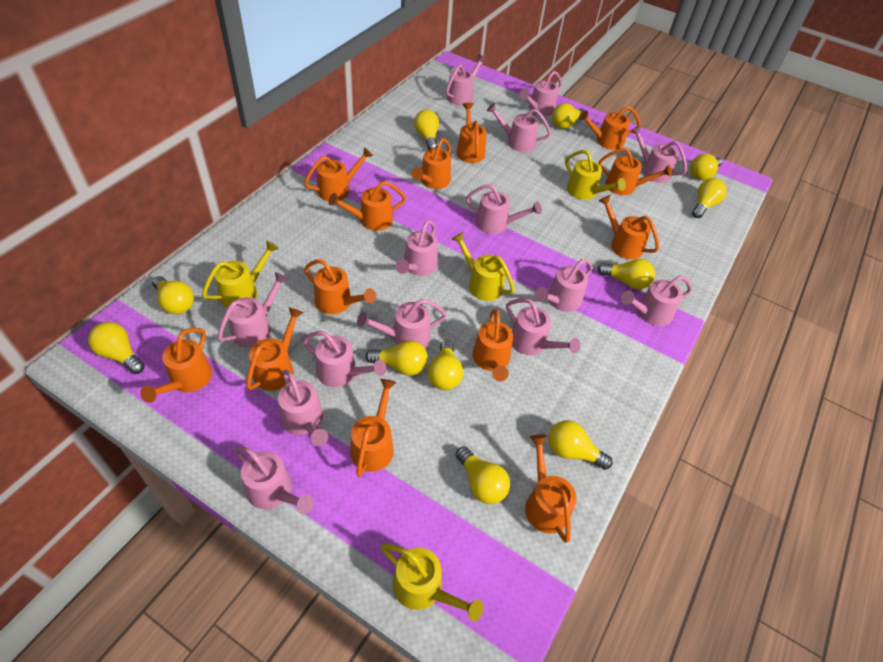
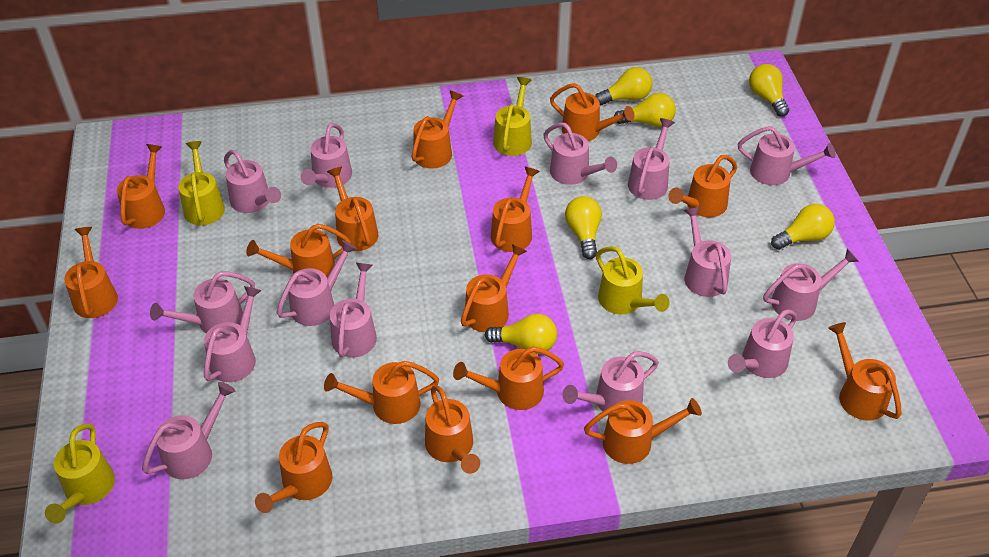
orange watering can: 13 -> 15
yellow light bulb: 11 -> 6

